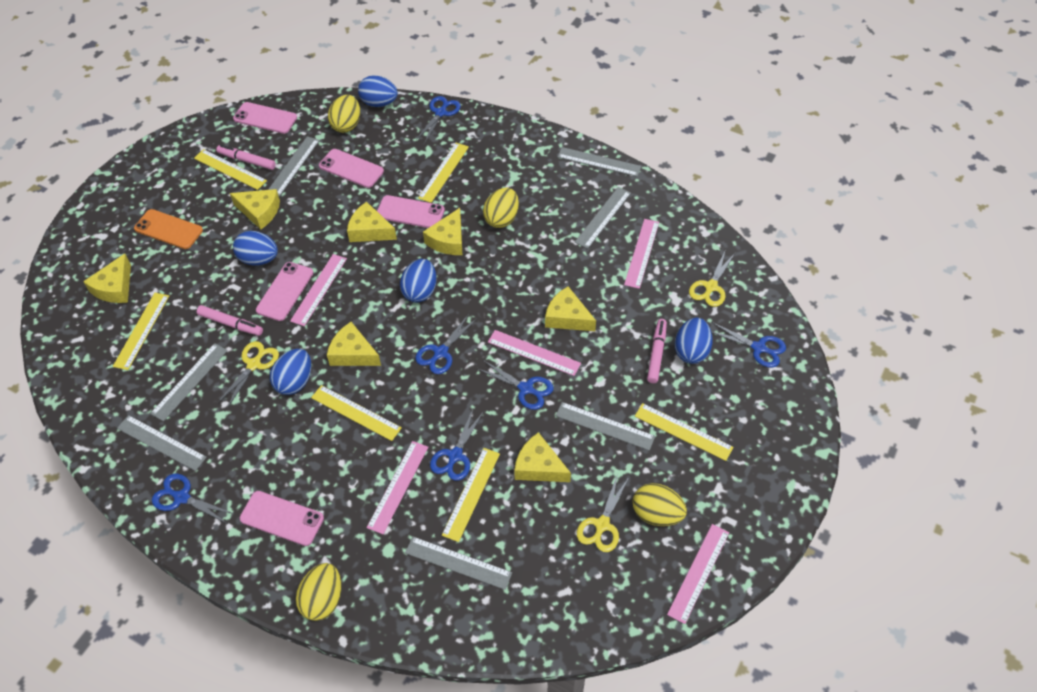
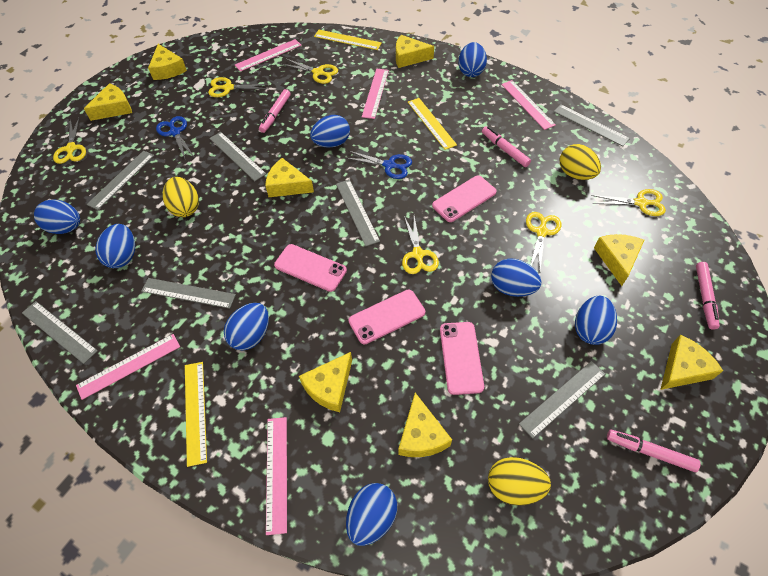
blue egg: 5 -> 8
blue scissors: 6 -> 2
orange phone: 1 -> 0
pink marker: 3 -> 4
pink phone: 5 -> 4
yellow cheese: 7 -> 8
yellow egg: 4 -> 3
yellow ruler: 6 -> 3
yellow scissors: 3 -> 6

